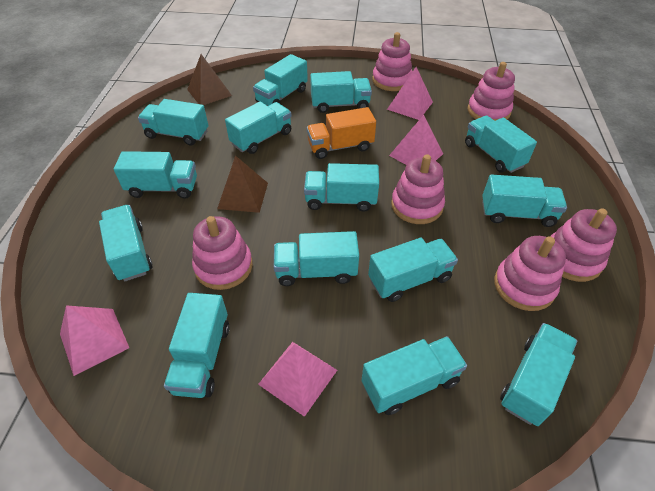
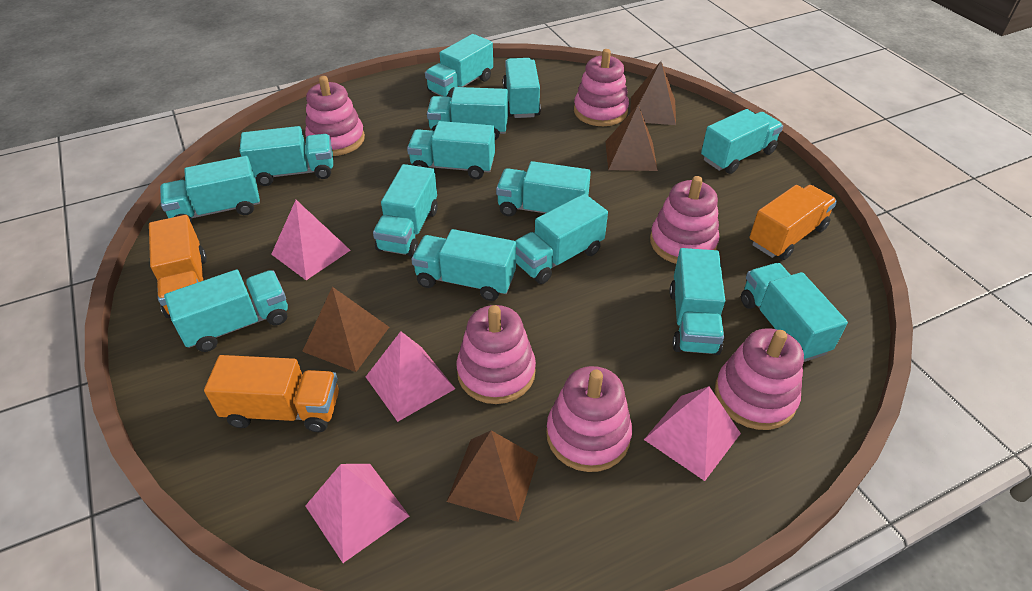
brown pyramid: 2 -> 4
orange truck: 1 -> 3

